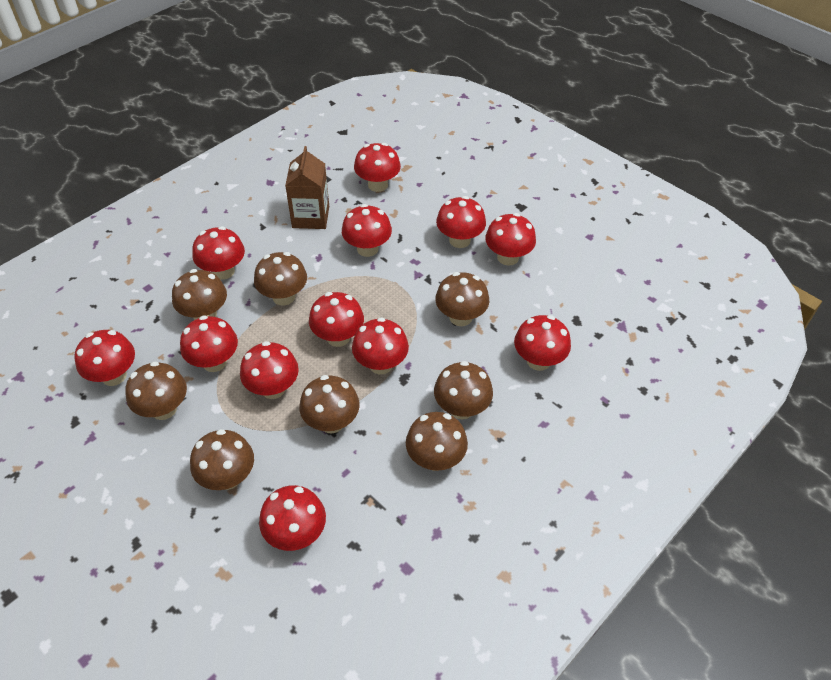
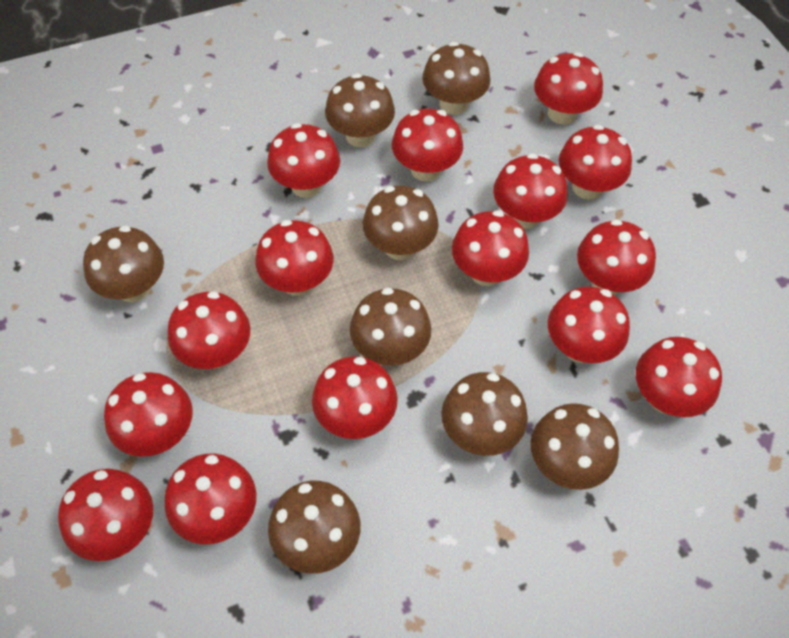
brown carton: 1 -> 0
red mushroom: 12 -> 15

